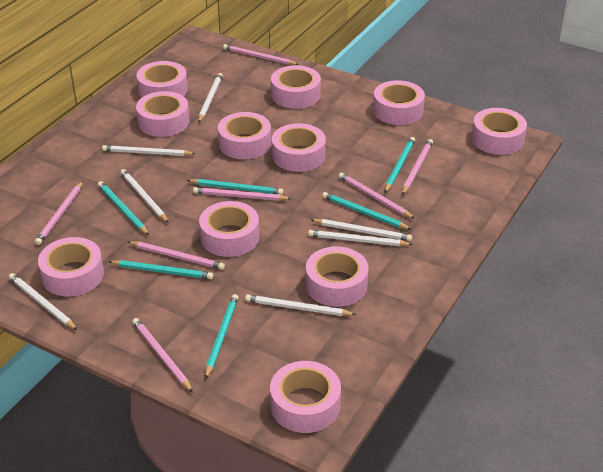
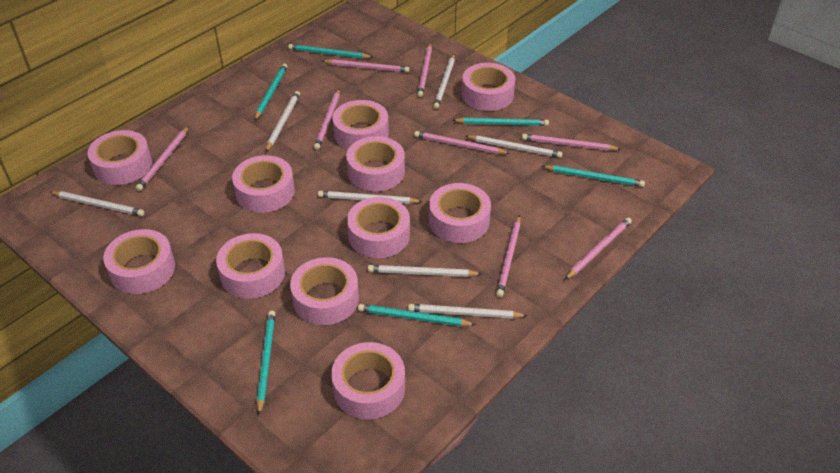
pink pencil: 7 -> 8

